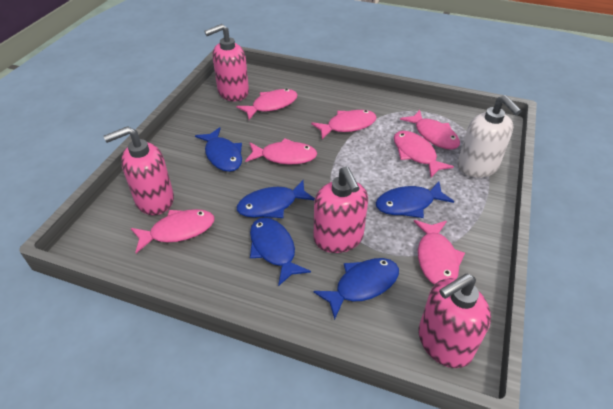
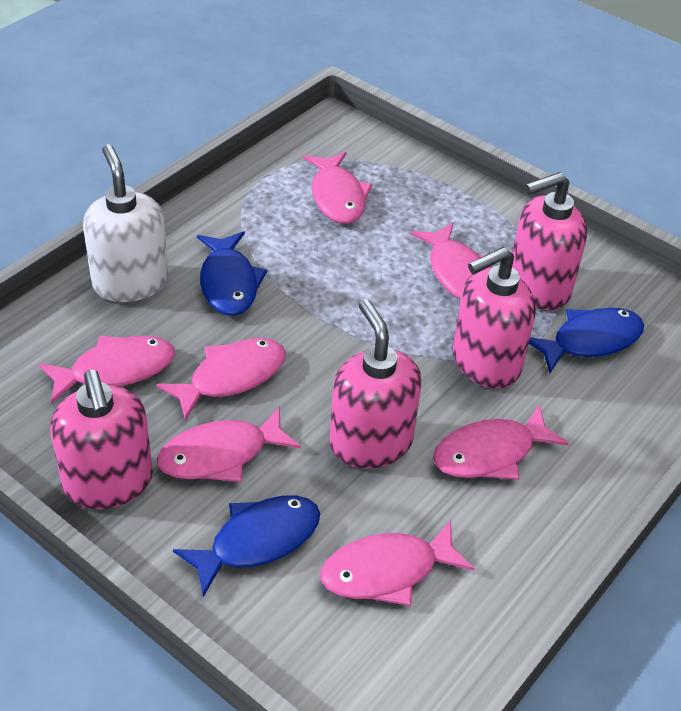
blue fish: 5 -> 3

